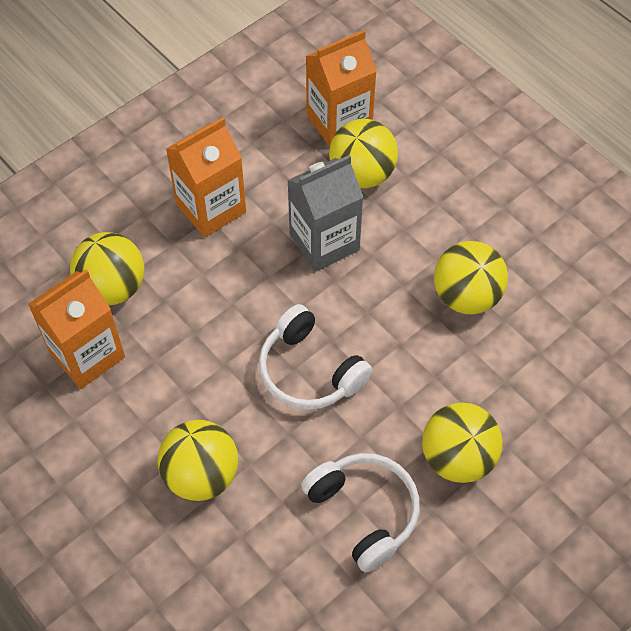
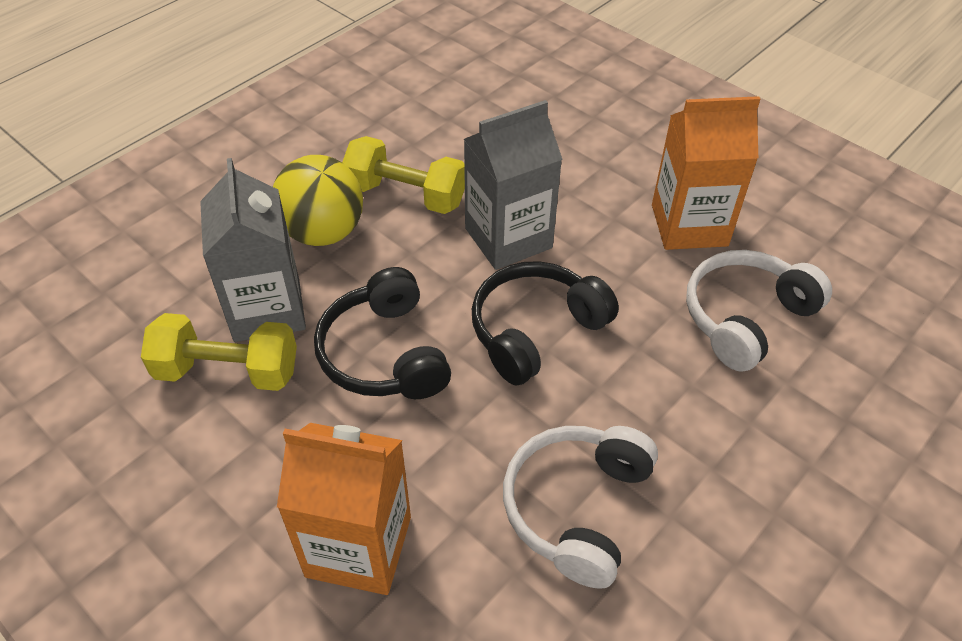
black headphones: 0 -> 2
grey carton: 1 -> 2
orange carton: 3 -> 2
yellow ball: 5 -> 1
yellow dumbbell: 0 -> 2

